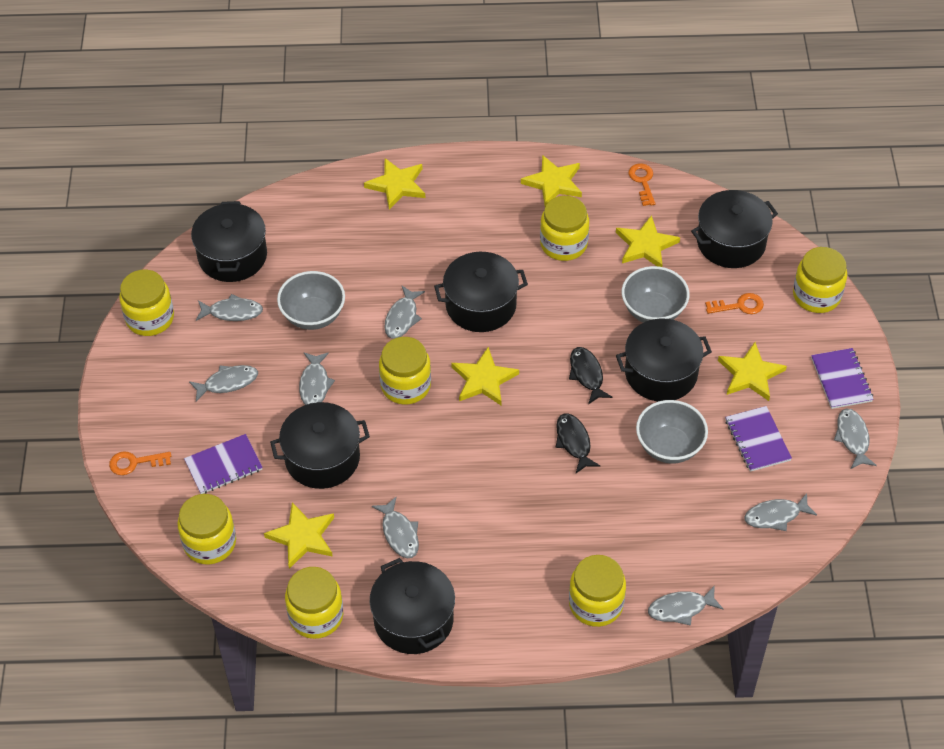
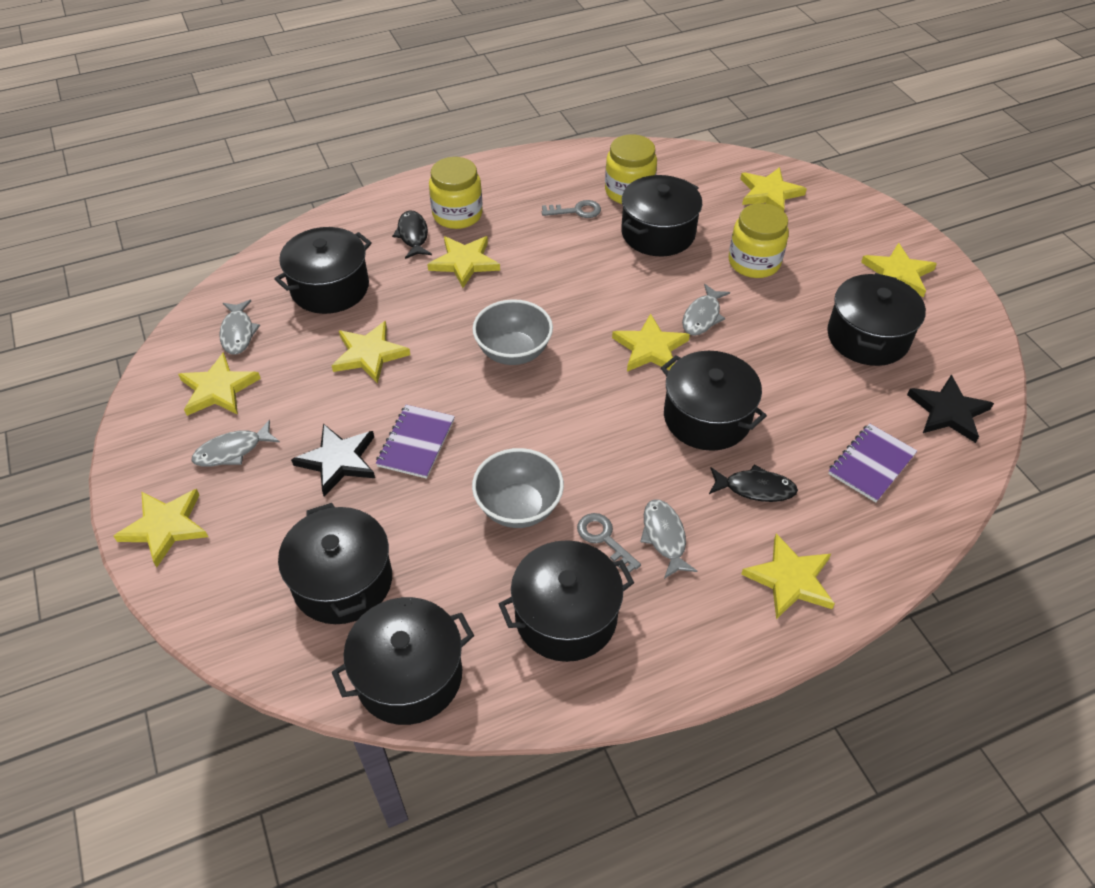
black pot: 6 -> 7
black star: 0 -> 2
grey bowl: 3 -> 2
grey fish: 8 -> 4
grey key: 0 -> 2
orange key: 3 -> 0
purple notebook: 3 -> 2
yellow jar: 7 -> 3
yellow star: 6 -> 8

